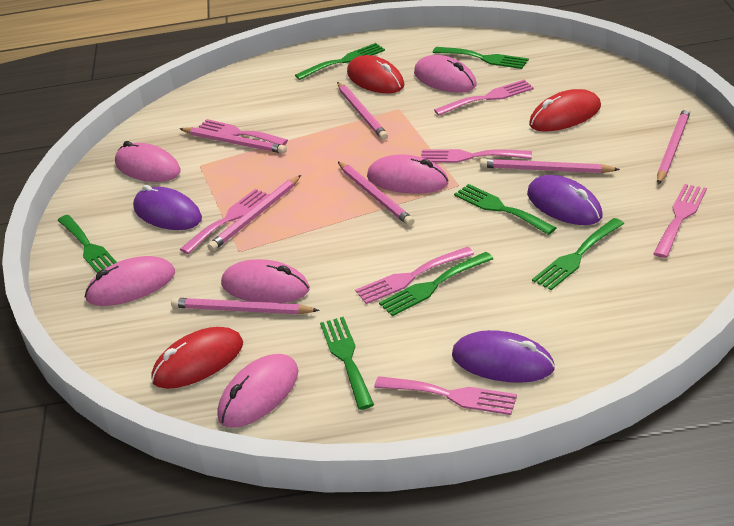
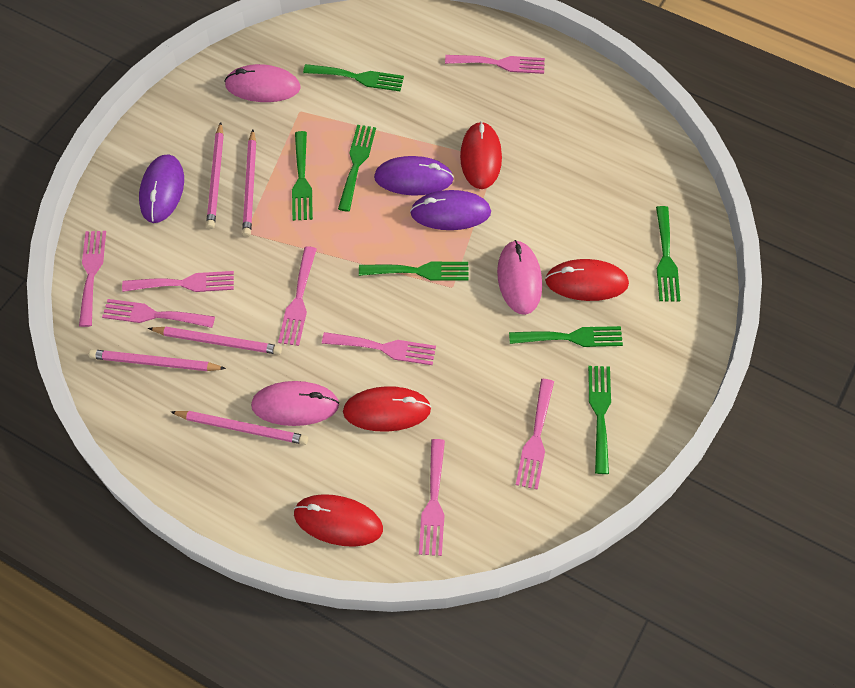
pink fork: 7 -> 8
pink mouse: 6 -> 3
pink pencil: 7 -> 5
red mouse: 3 -> 4

